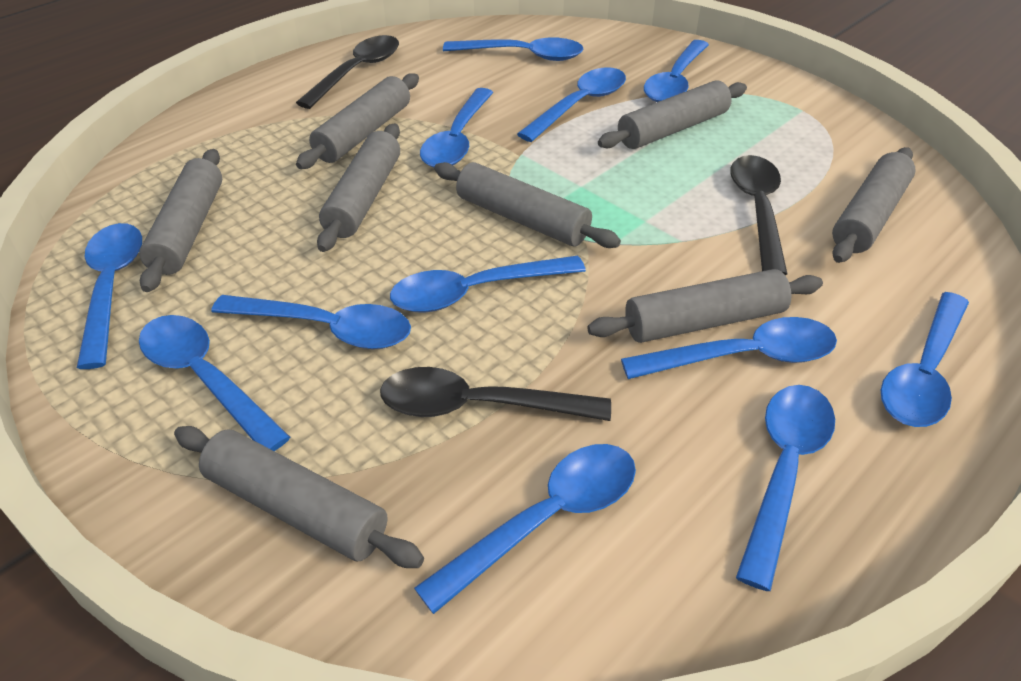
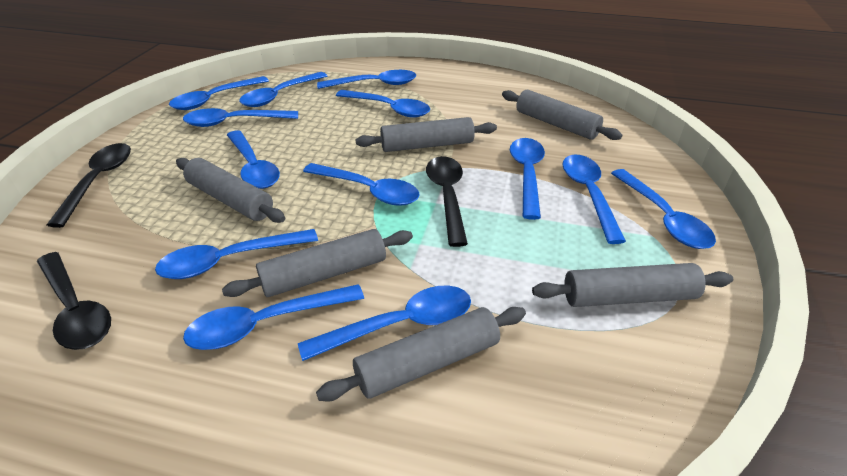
blue spoon: 12 -> 13
grey rolling pin: 8 -> 6

